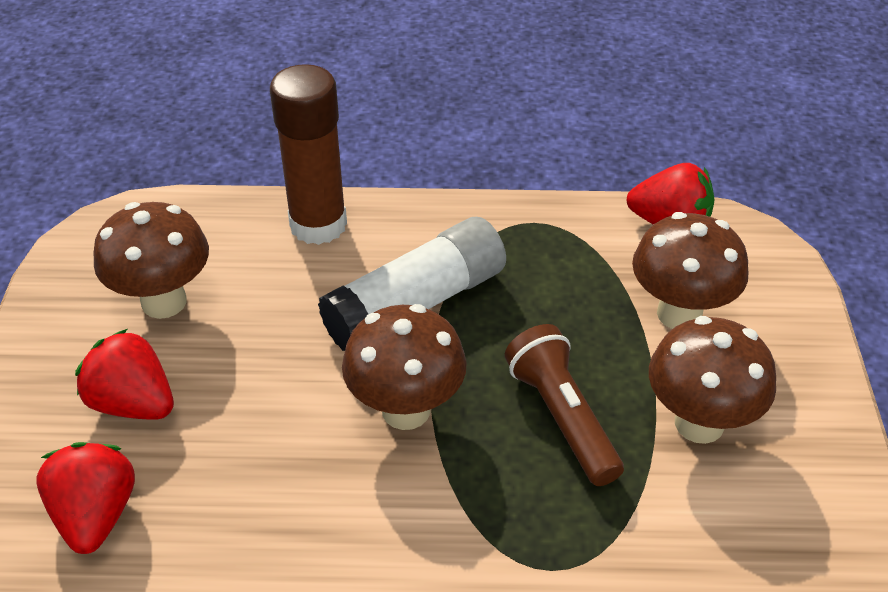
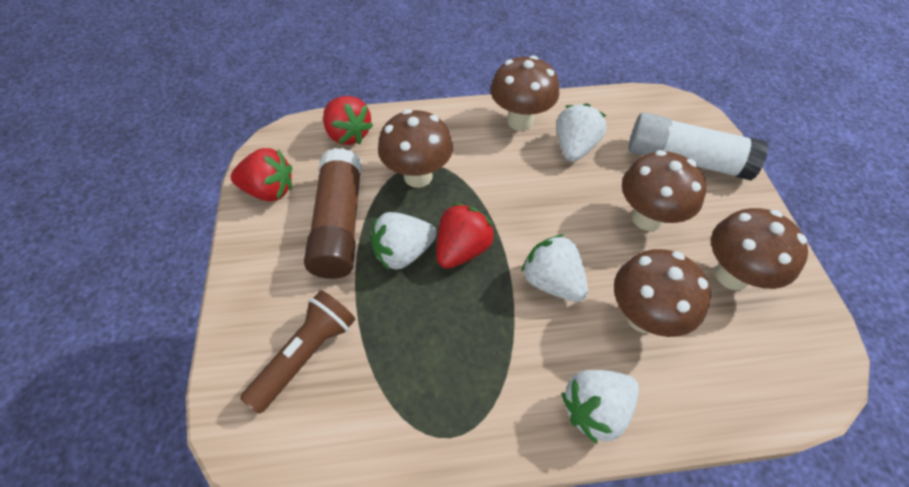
brown mushroom: 4 -> 5
white strawberry: 0 -> 4

